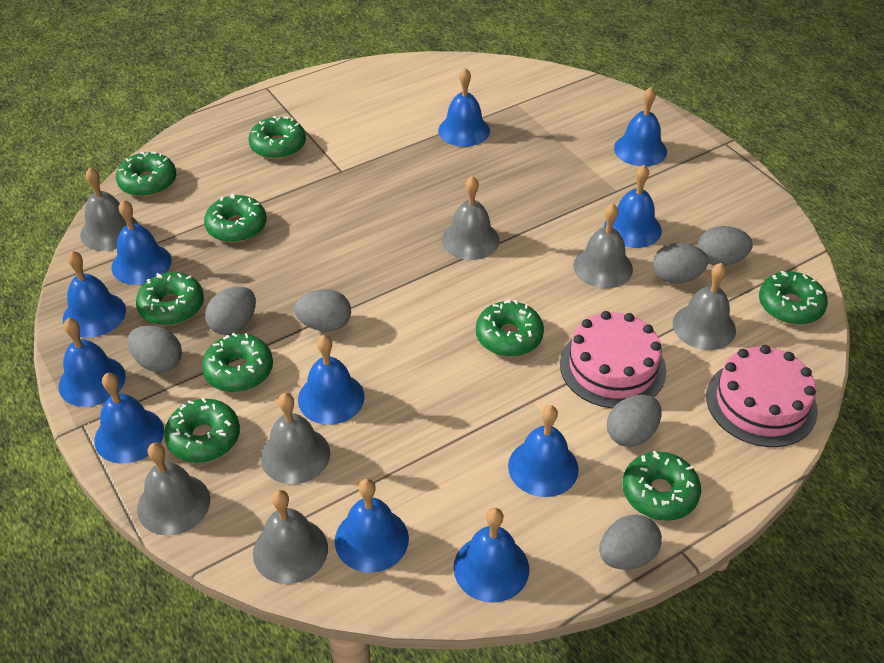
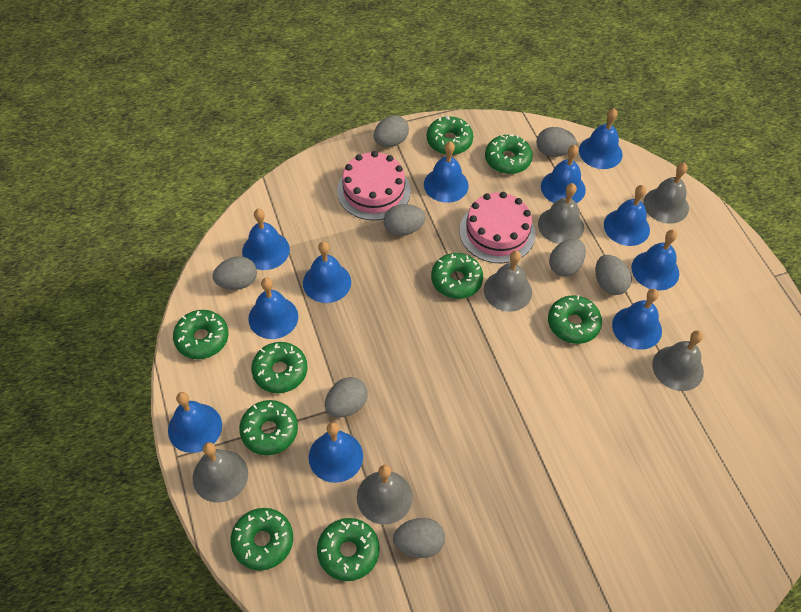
grey bell: 7 -> 6
grey egg: 7 -> 8

